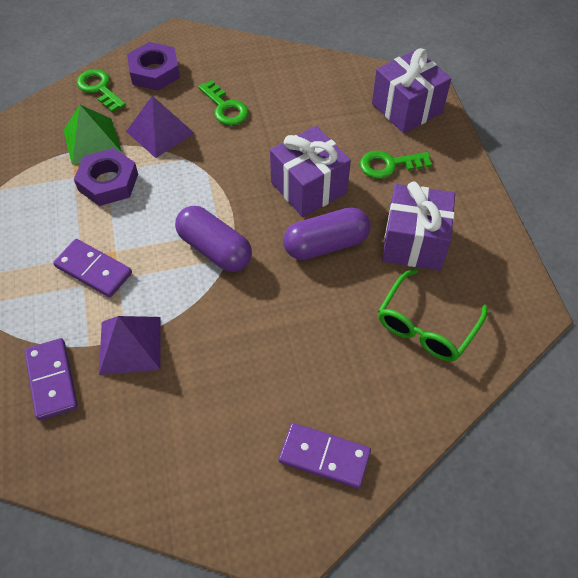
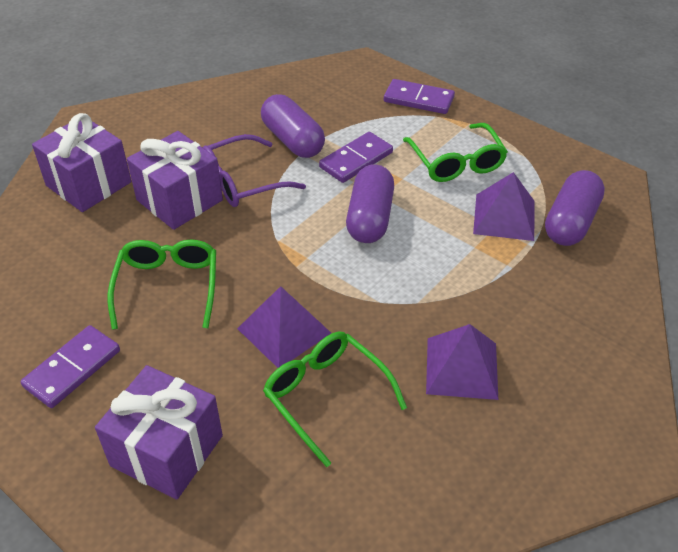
green glasses: 1 -> 3
green key: 3 -> 0
green pyramid: 1 -> 0
purple capsule: 2 -> 3
purple glasses: 0 -> 1
purple nut: 2 -> 0
purple pyramid: 2 -> 3

